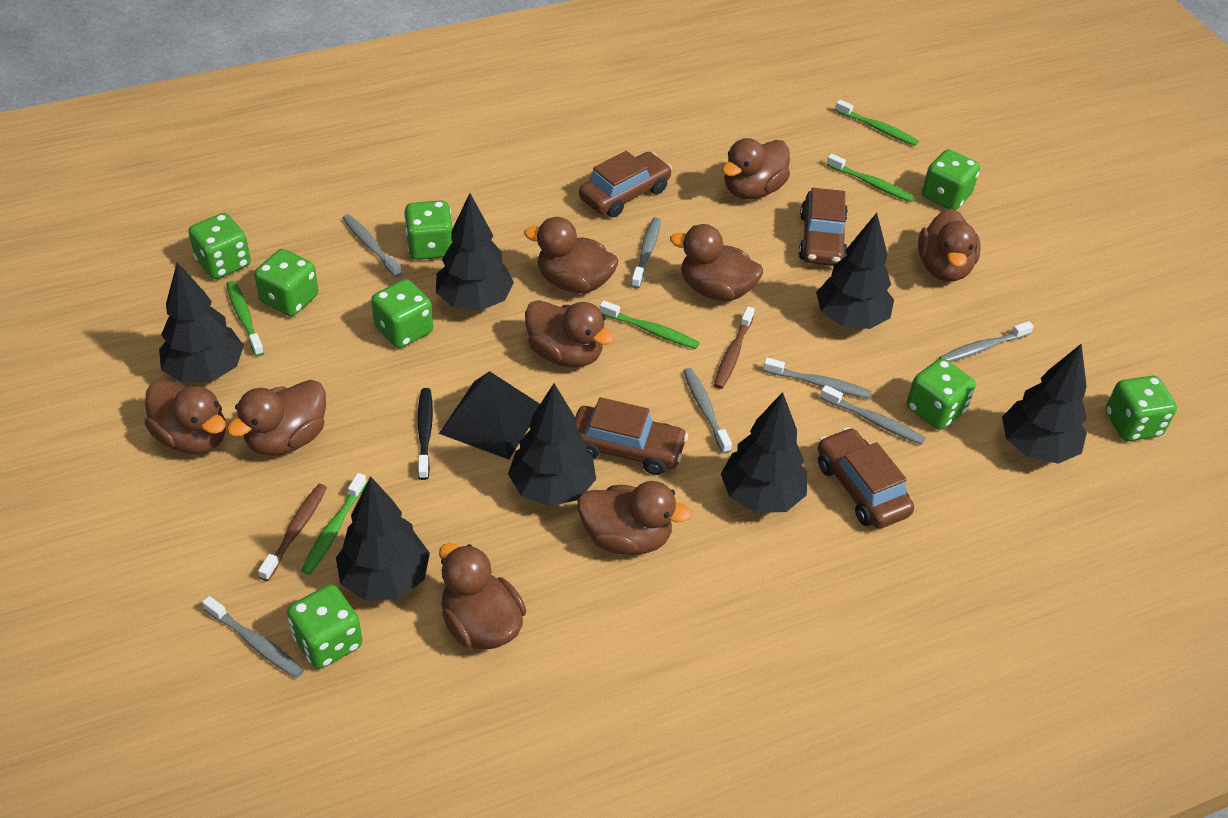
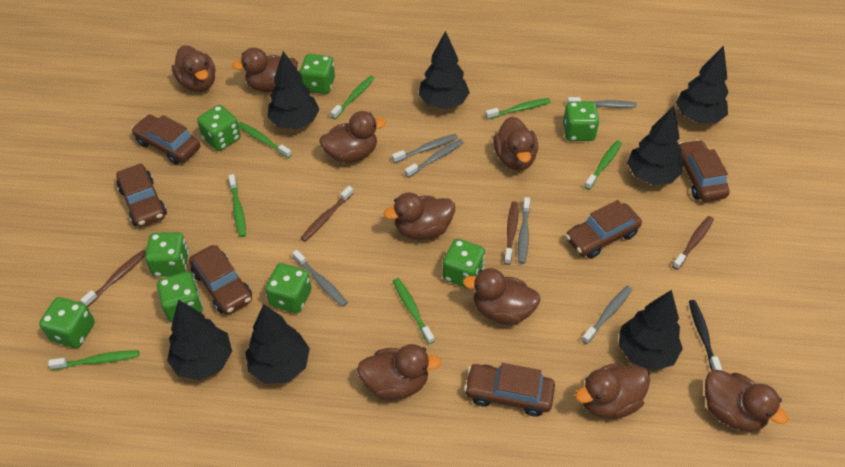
black pyramid: 1 -> 0
brown car: 4 -> 6
brown toothbrush: 2 -> 4
green toothbrush: 5 -> 7
grey toothbrush: 7 -> 6

